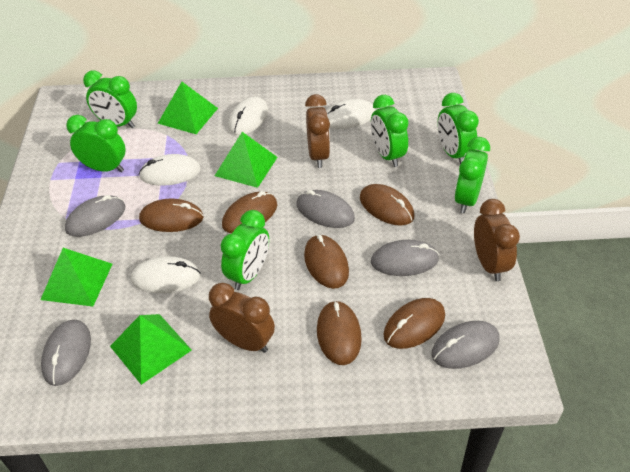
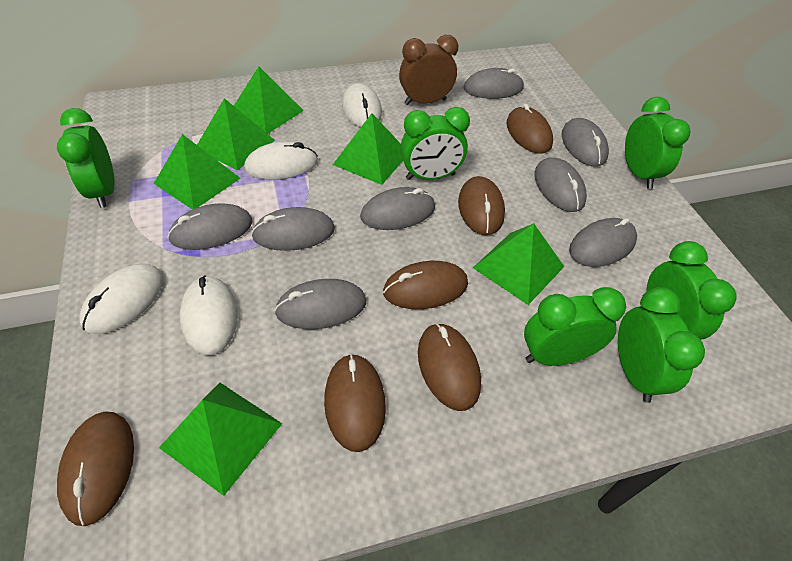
brown clock: 3 -> 1
green pyramid: 4 -> 6
grey mouse: 5 -> 8

